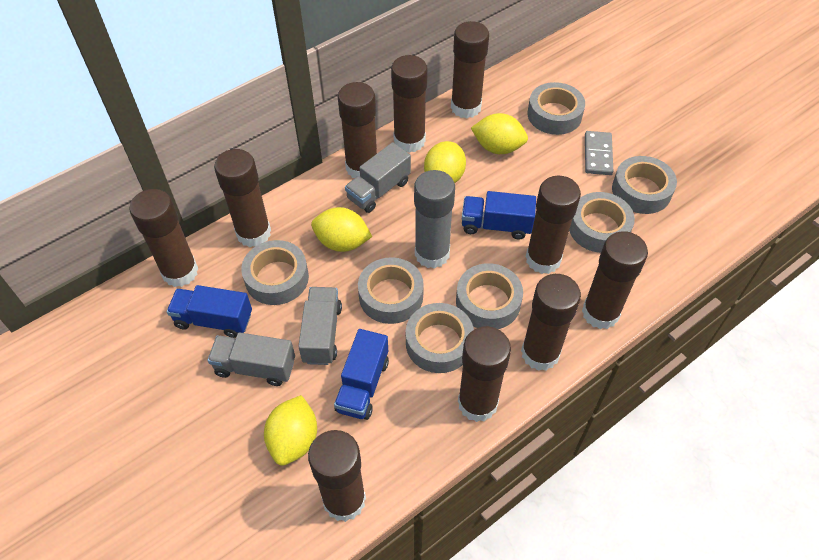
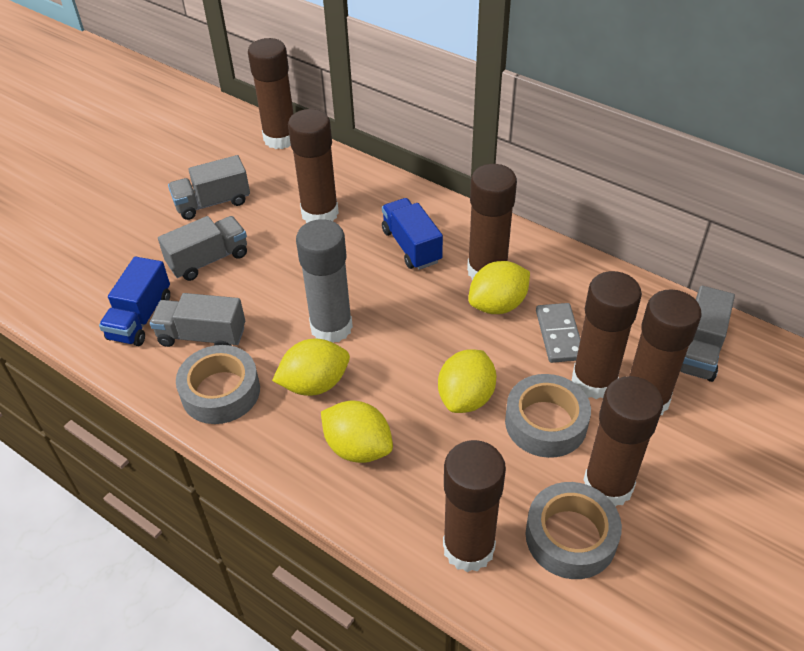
blue truck: 3 -> 2
brown glue stick: 10 -> 7
grey tape: 7 -> 3
grey truck: 3 -> 4

